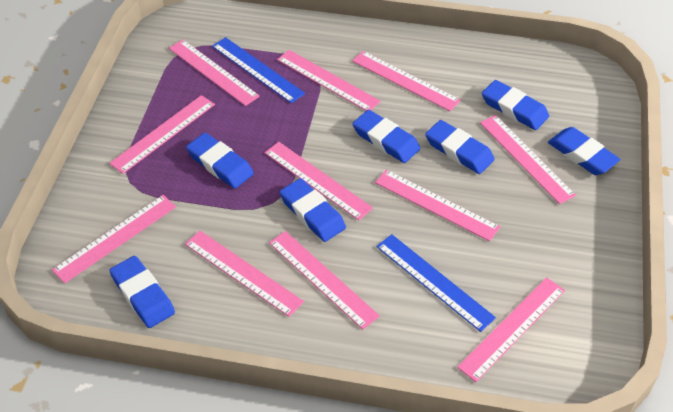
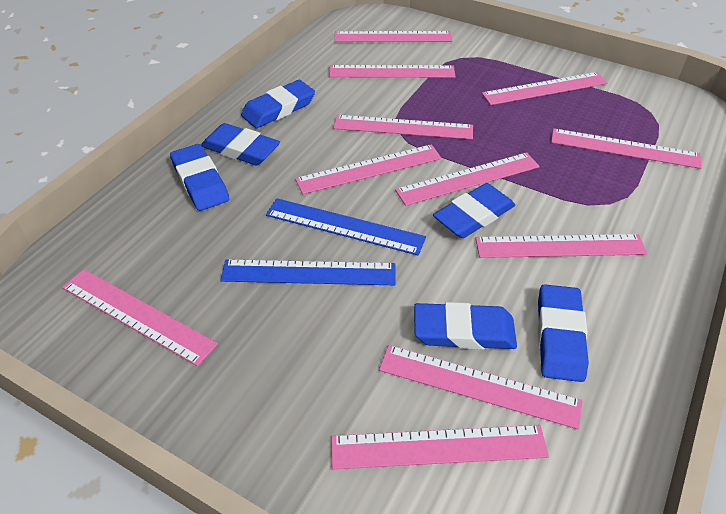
blue eraser: 7 -> 6

